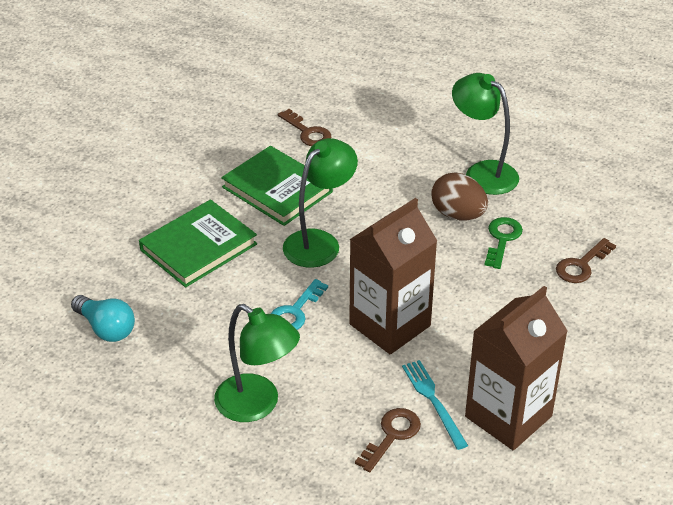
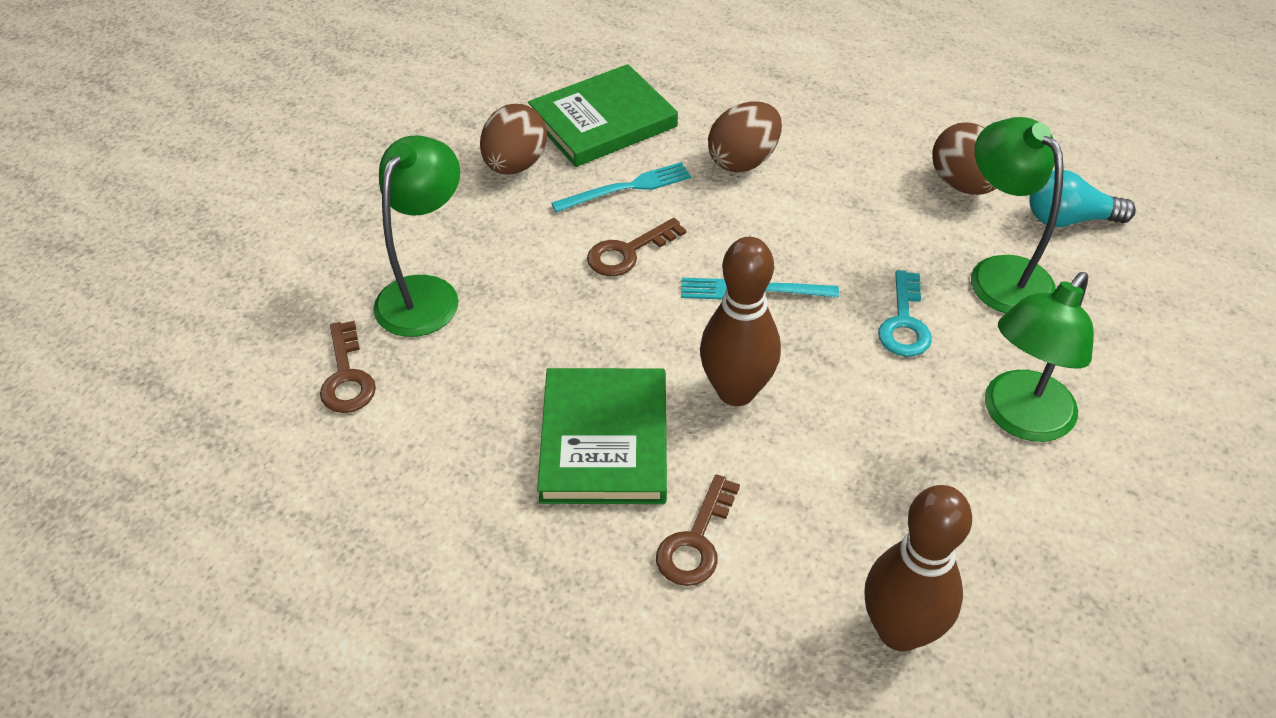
brown bowling pin: 0 -> 2
brown carton: 2 -> 0
brown egg: 1 -> 3
green key: 1 -> 0
turquoise fork: 1 -> 2

